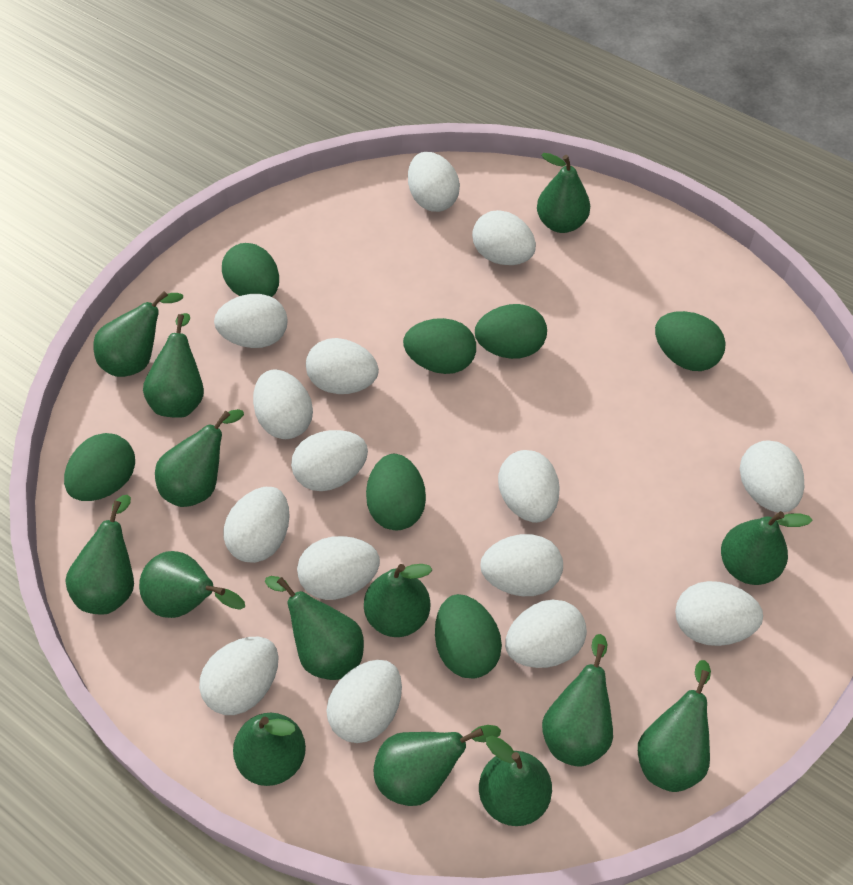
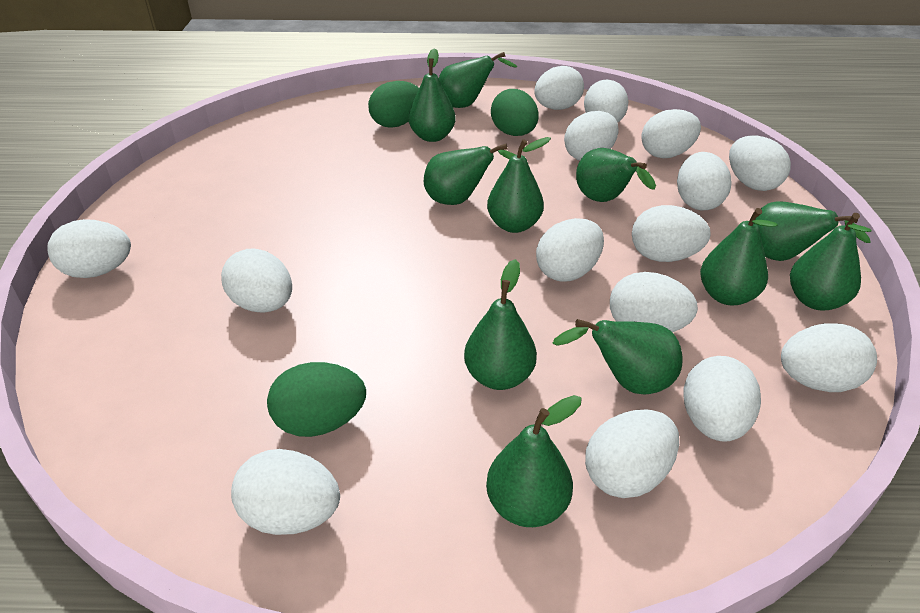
green egg: 7 -> 3
green pear: 14 -> 11

